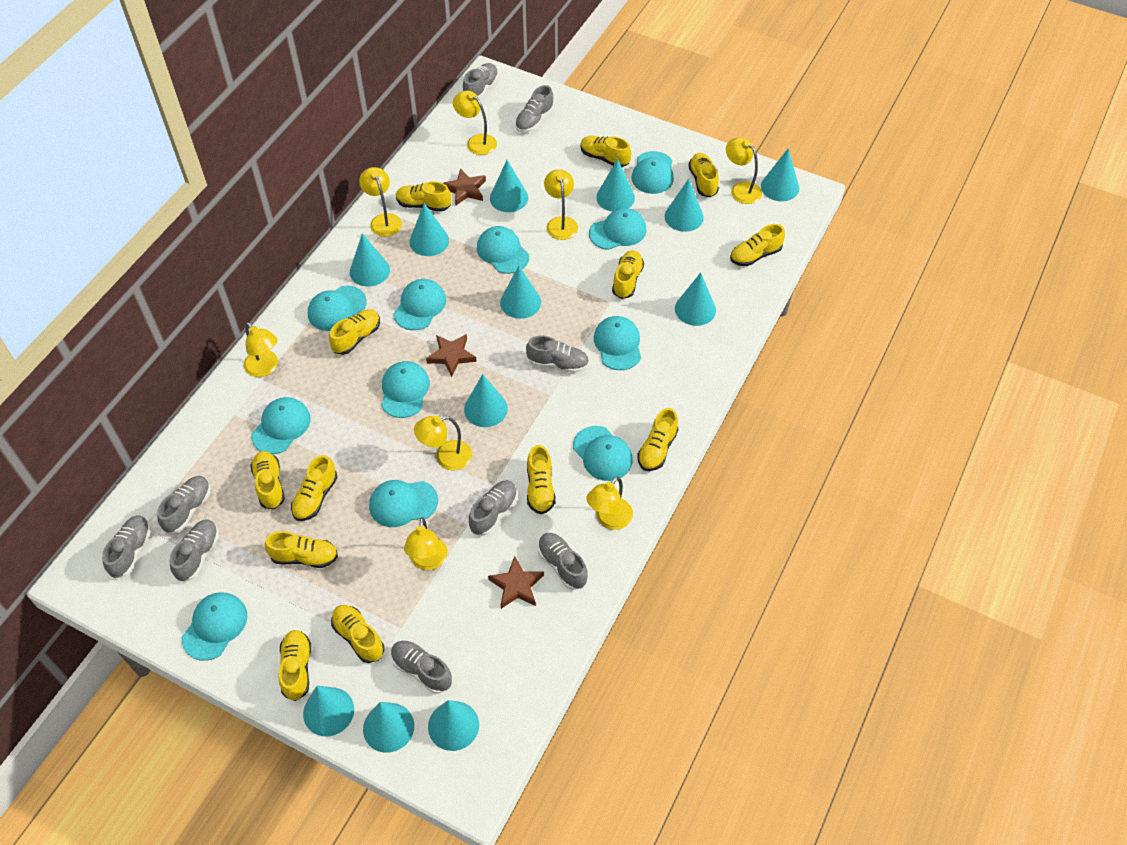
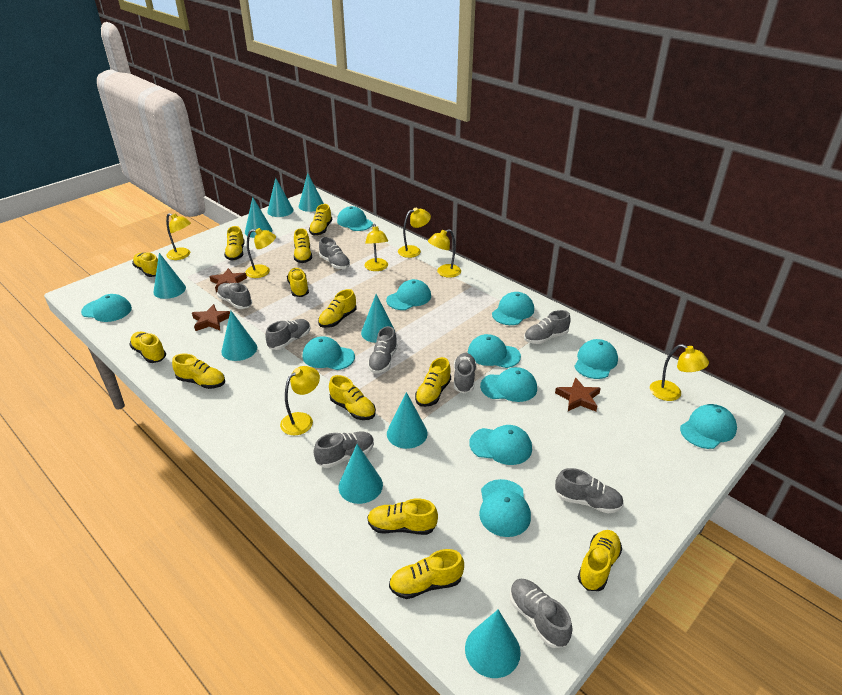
turquoise cone: 12 -> 9
yellow lamp: 8 -> 7

